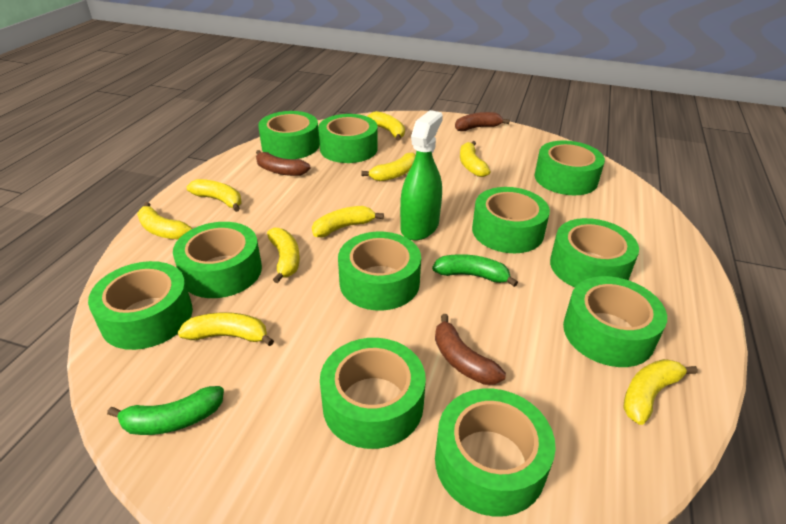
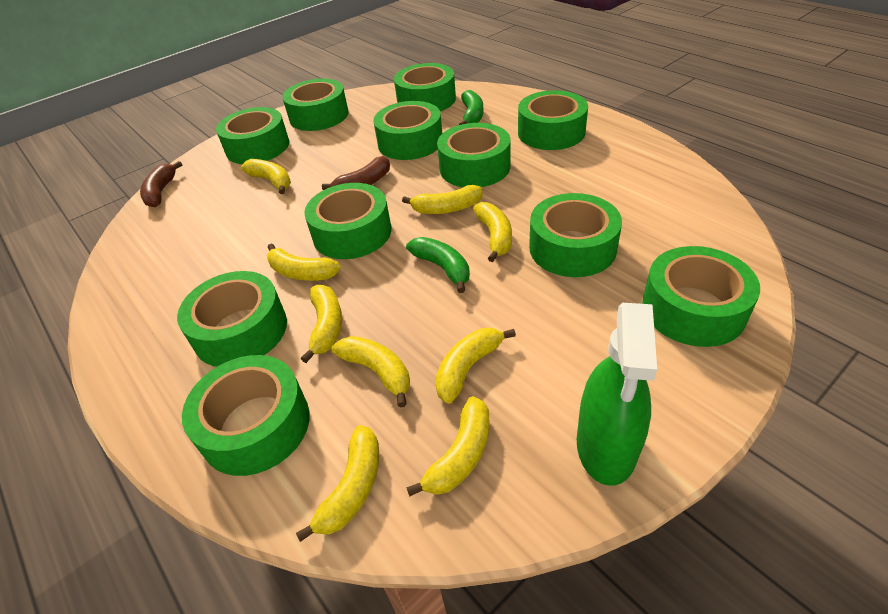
brown banana: 3 -> 2

